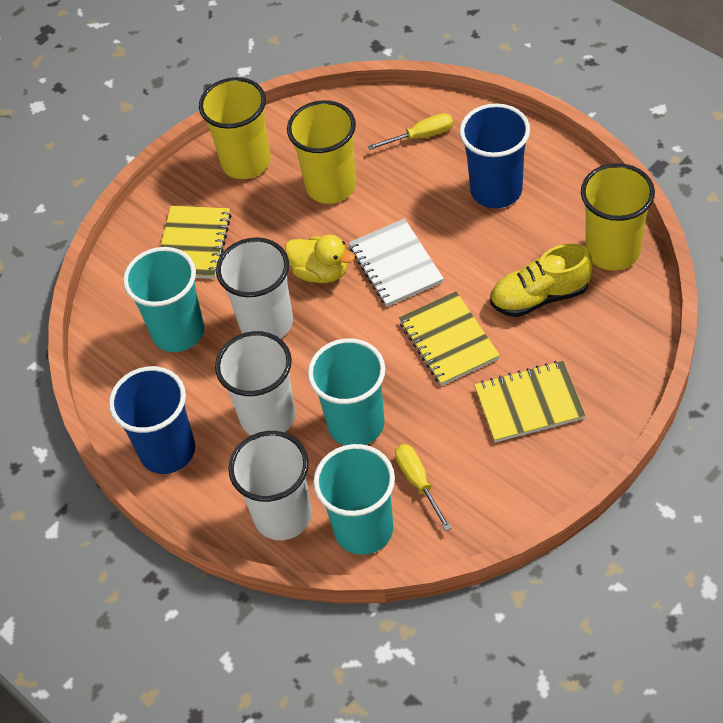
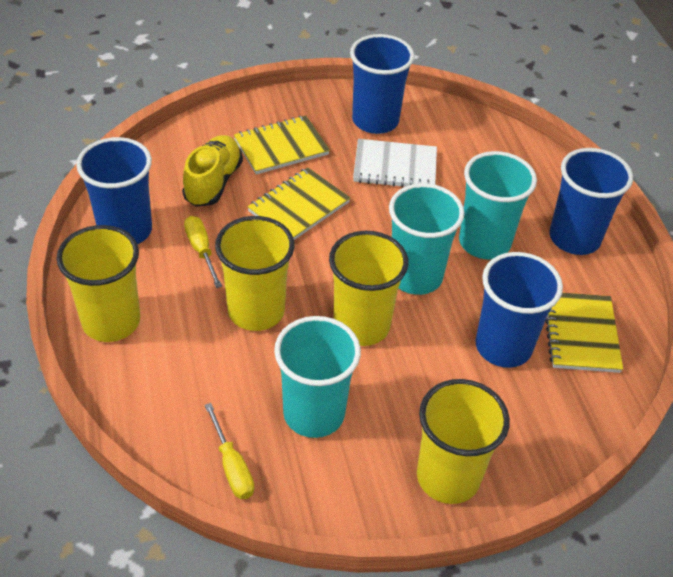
blue cup: 2 -> 4
white cup: 3 -> 0
yellow cup: 3 -> 4
yellow duck: 1 -> 0

